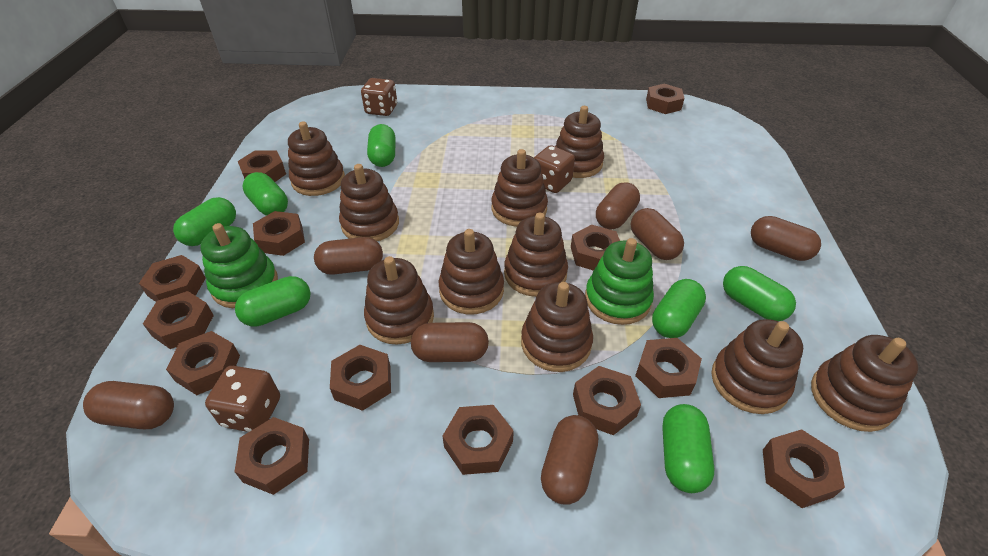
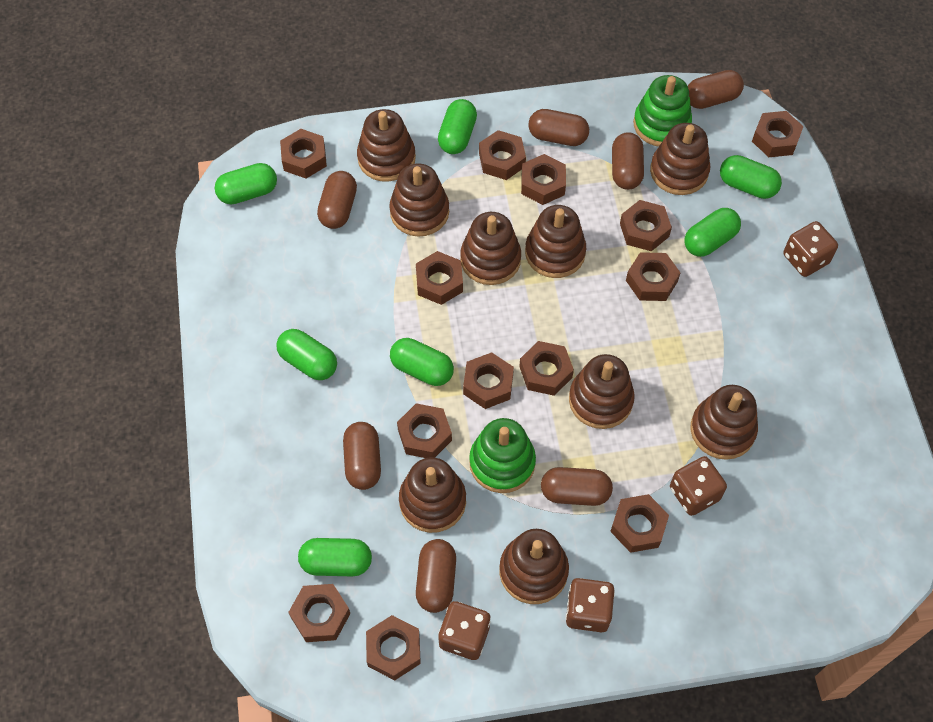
brown dice: 3 -> 4
brown stacking toy: 10 -> 9

